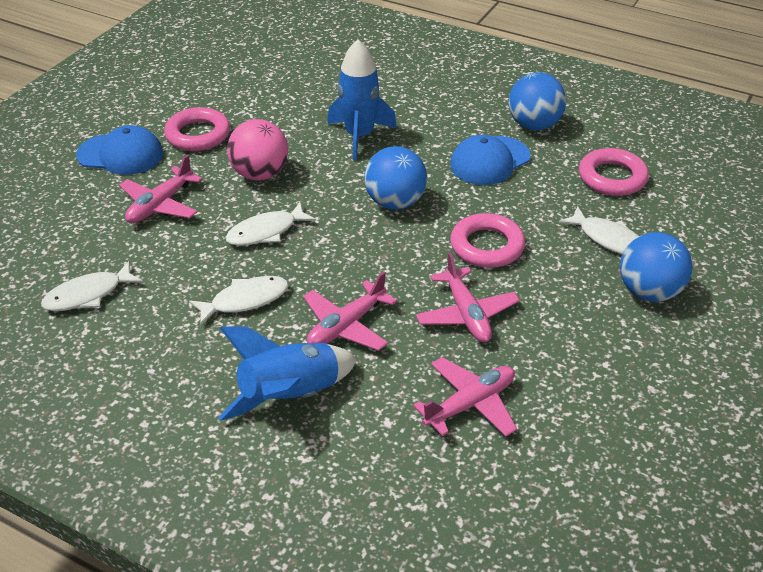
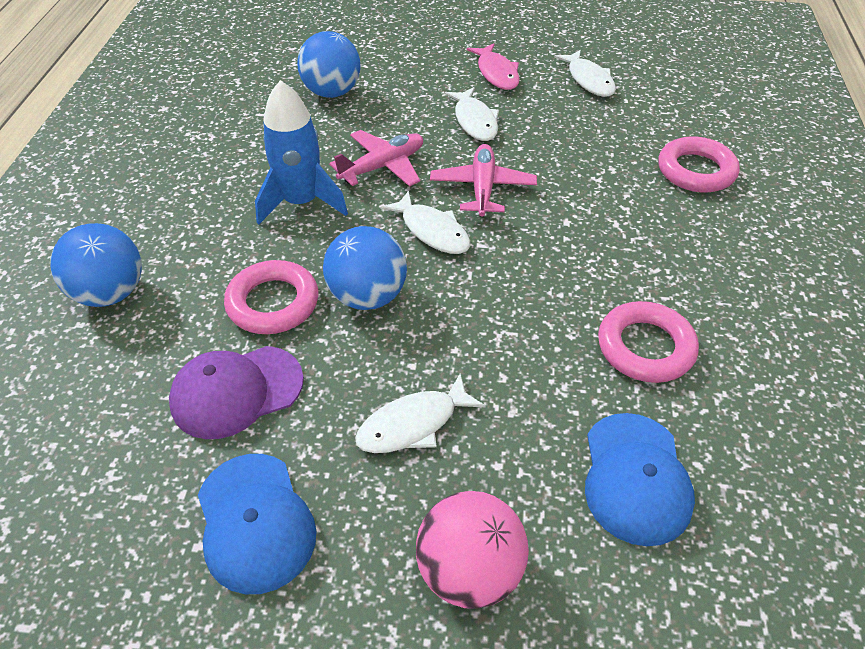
blue rocket: 2 -> 1
pink fish: 0 -> 1
pink plane: 4 -> 2
purple cap: 0 -> 1

